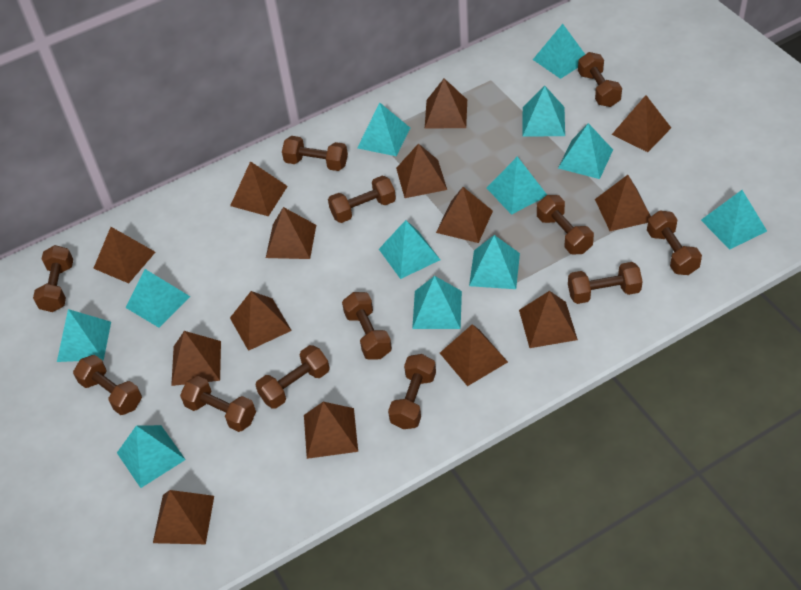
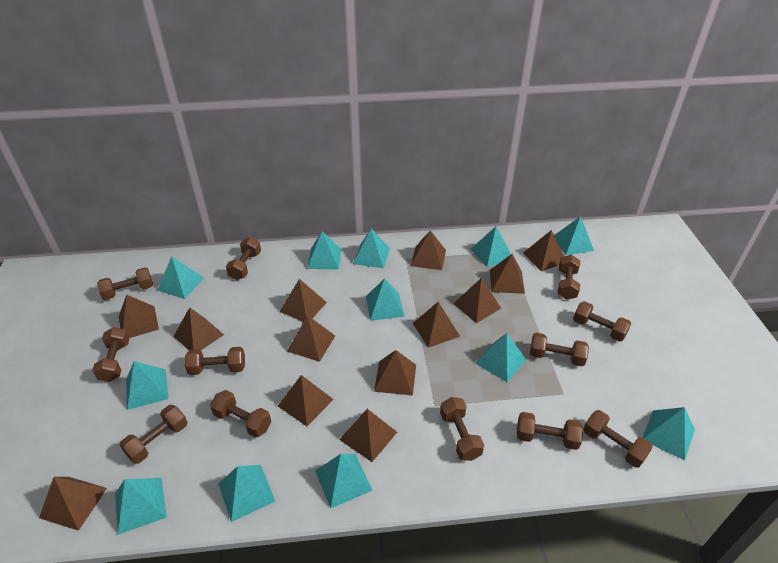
brown pyramid: 14 -> 13

